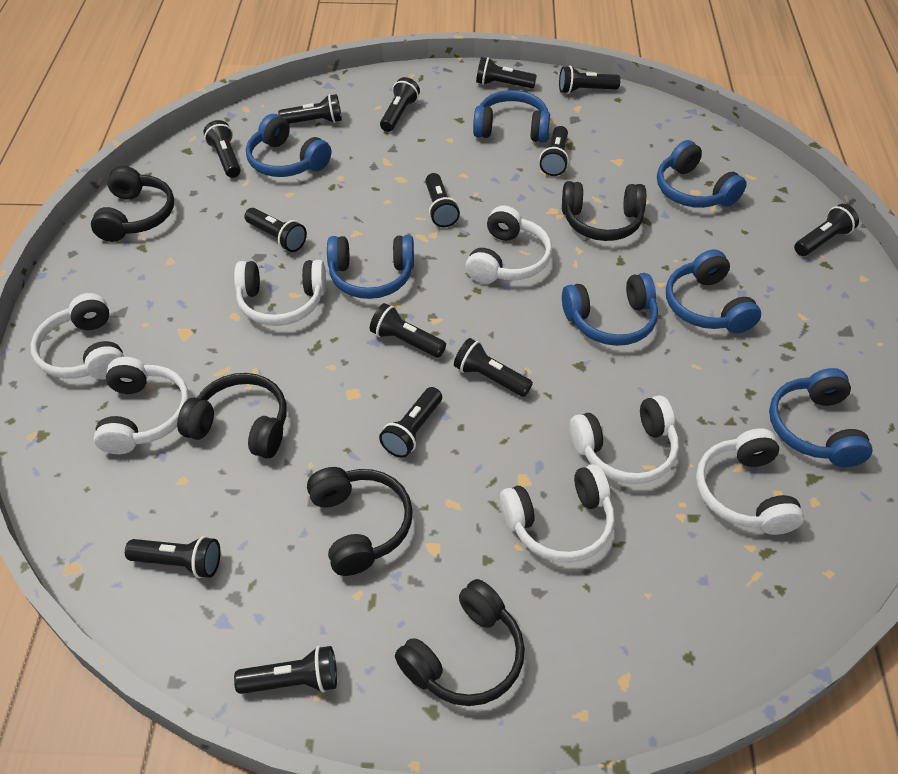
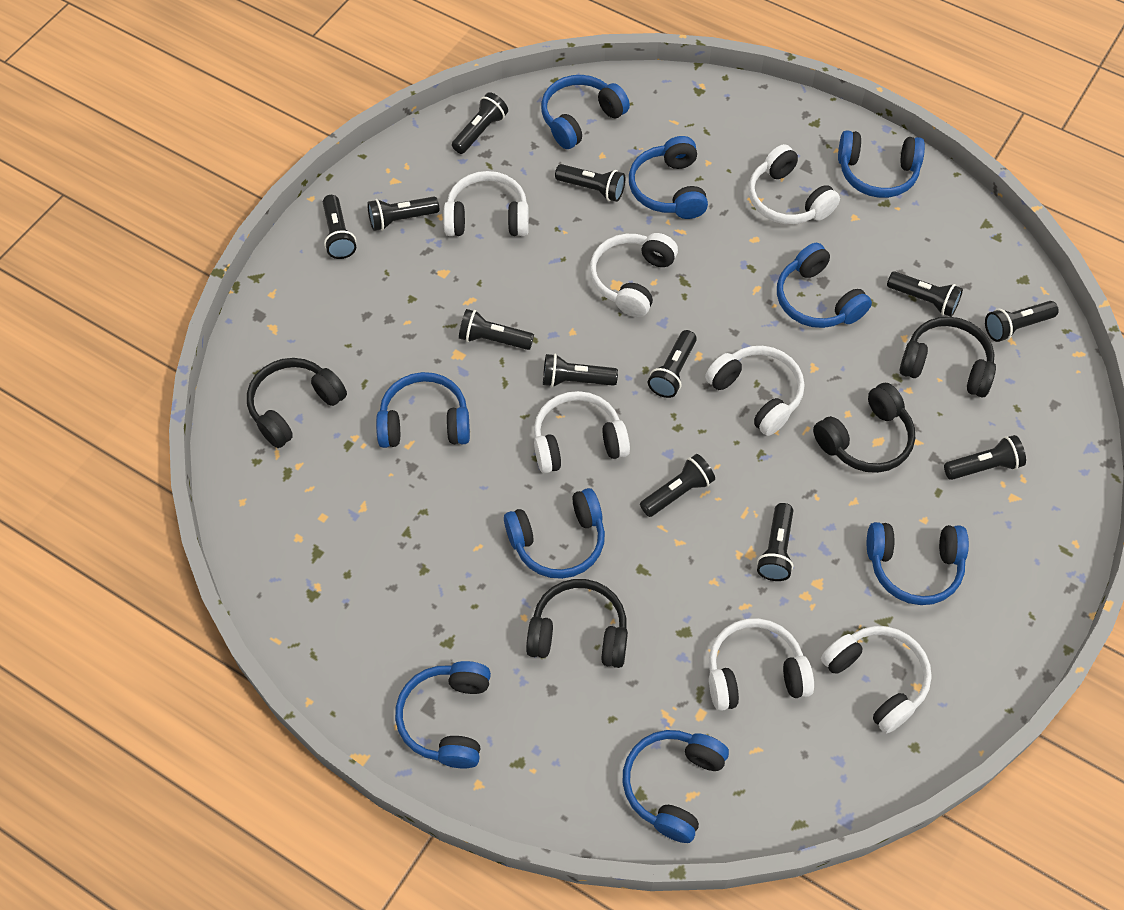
black flashlight: 14 -> 12
black headphones: 5 -> 4
blue headphones: 7 -> 9

